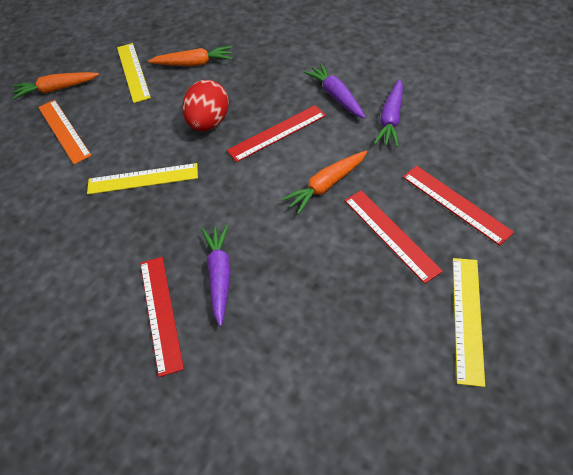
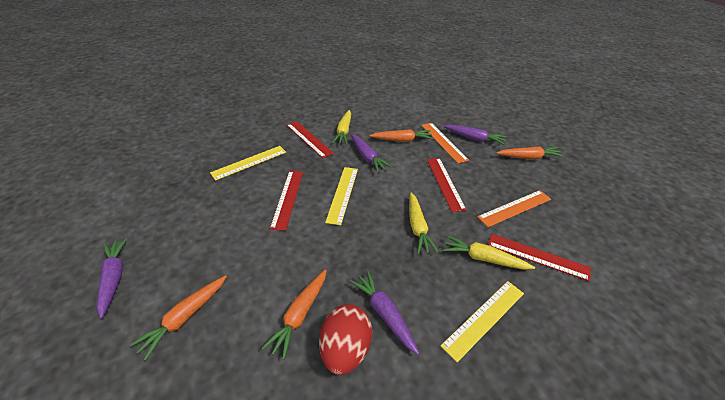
orange carrot: 3 -> 4
orange ruler: 1 -> 2
purple carrot: 3 -> 4
yellow carrot: 0 -> 3

